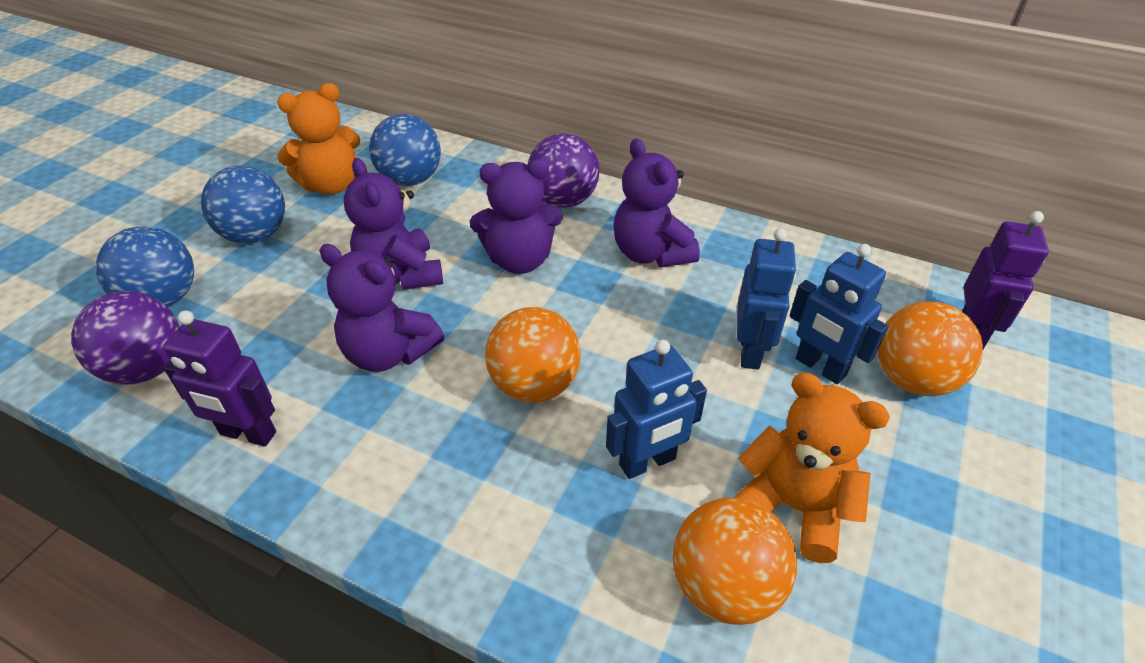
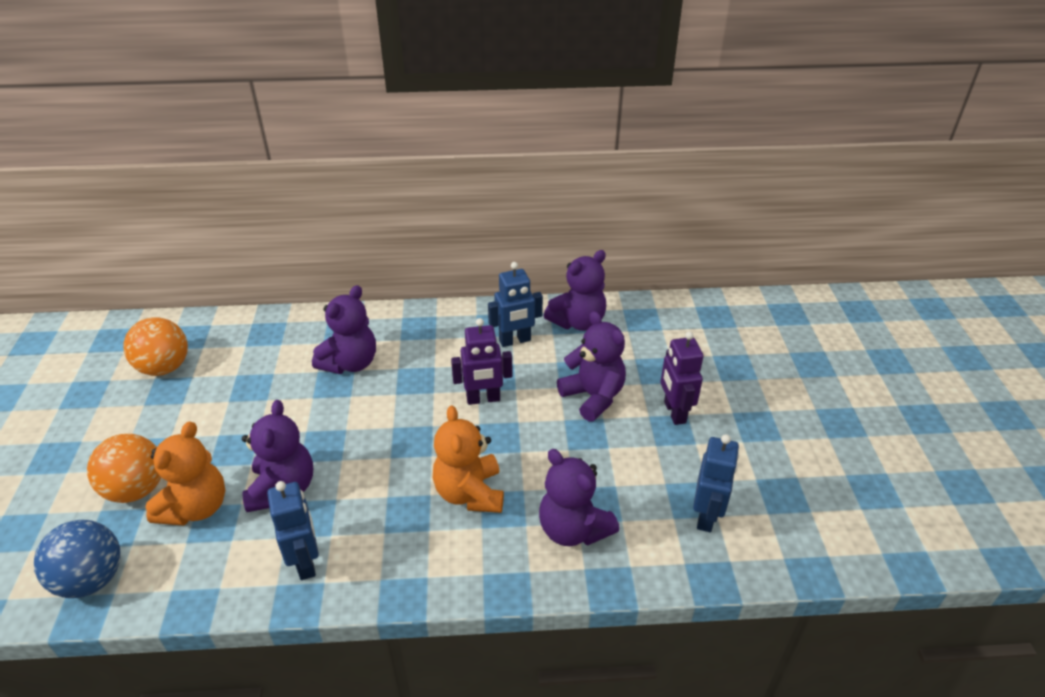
blue ball: 3 -> 1
orange ball: 3 -> 2
purple ball: 2 -> 0
purple teddy bear: 4 -> 5

